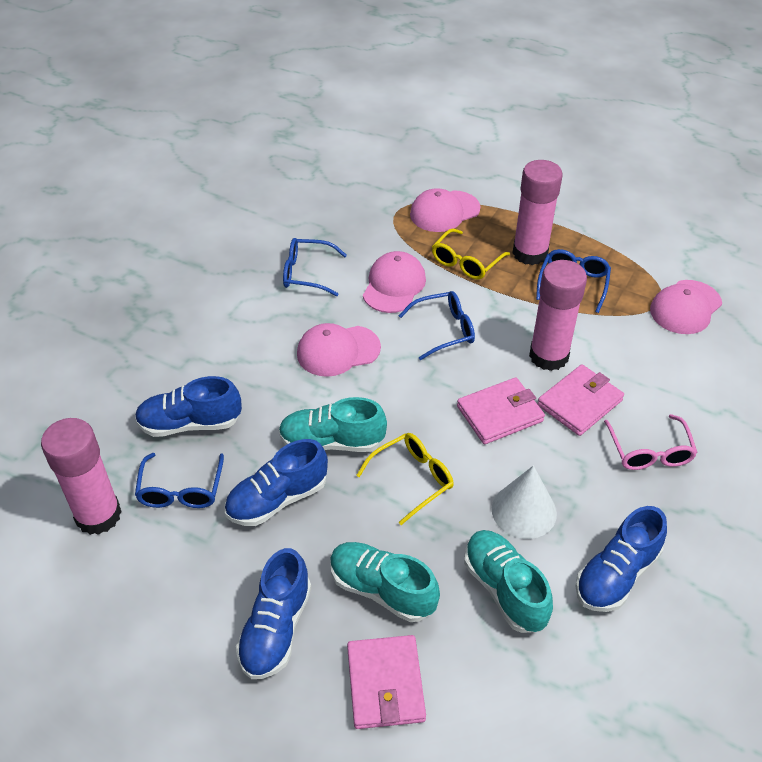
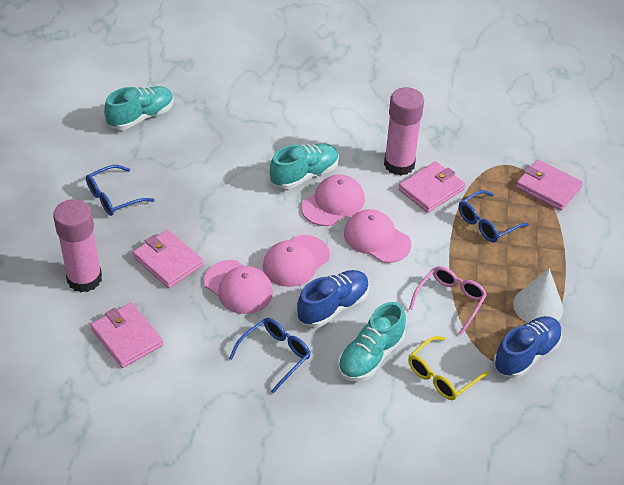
blue glasses: 4 -> 3
blue shoe: 4 -> 2
pink glue stick: 3 -> 2
pink wallet: 3 -> 4
yellow glasses: 2 -> 1

